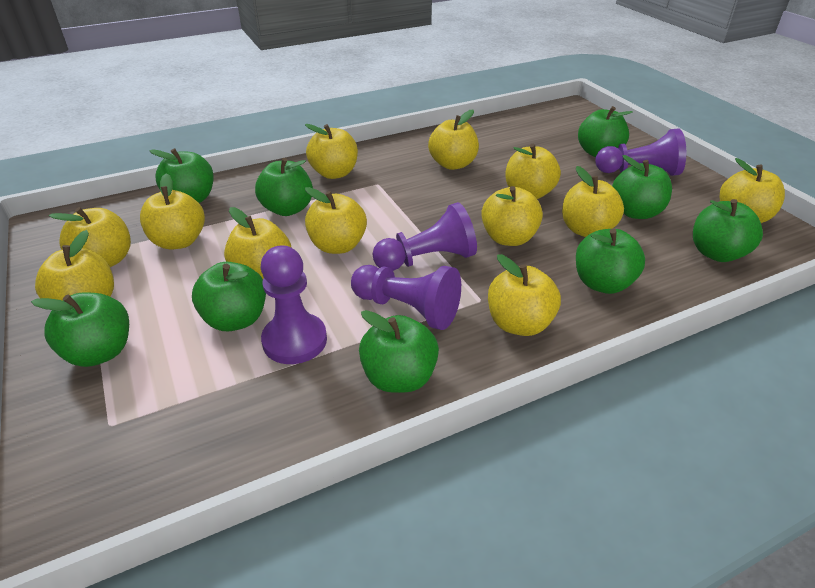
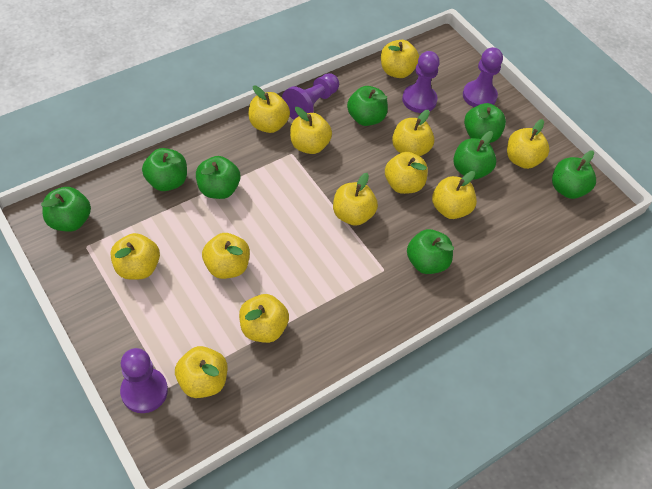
green apple: 9 -> 8

